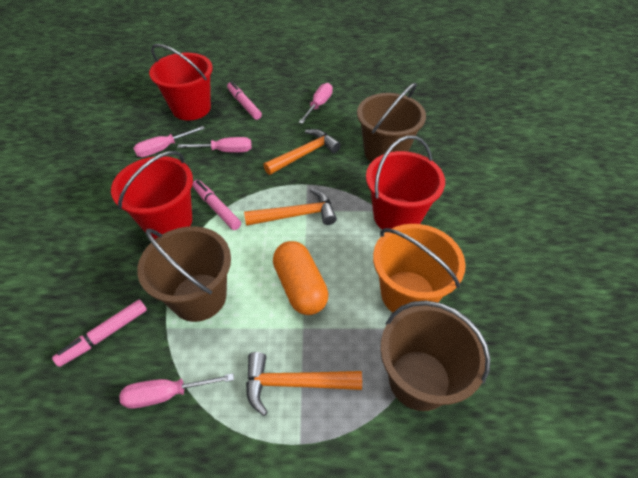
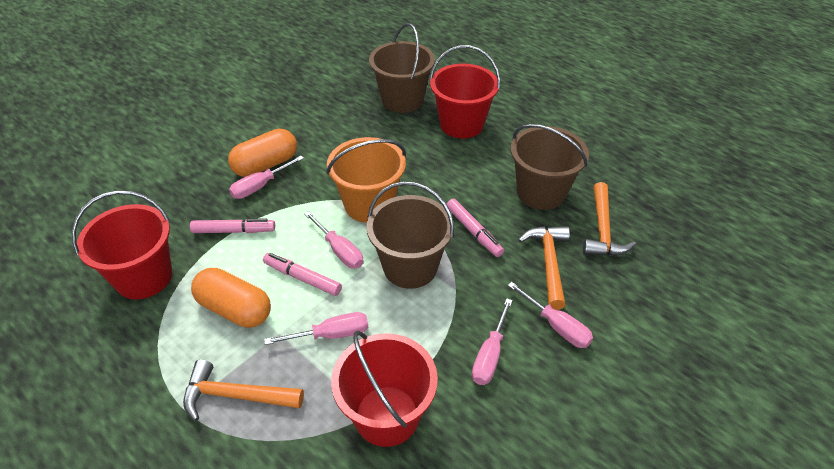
orange capsule: 1 -> 2
pink screwdriver: 4 -> 5

